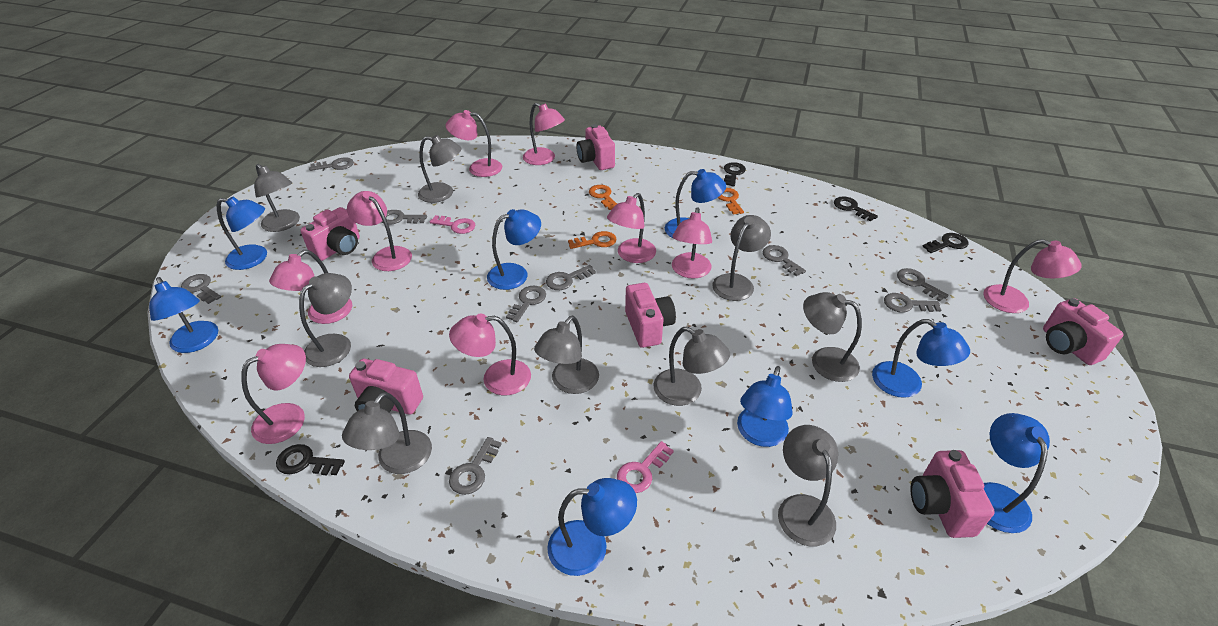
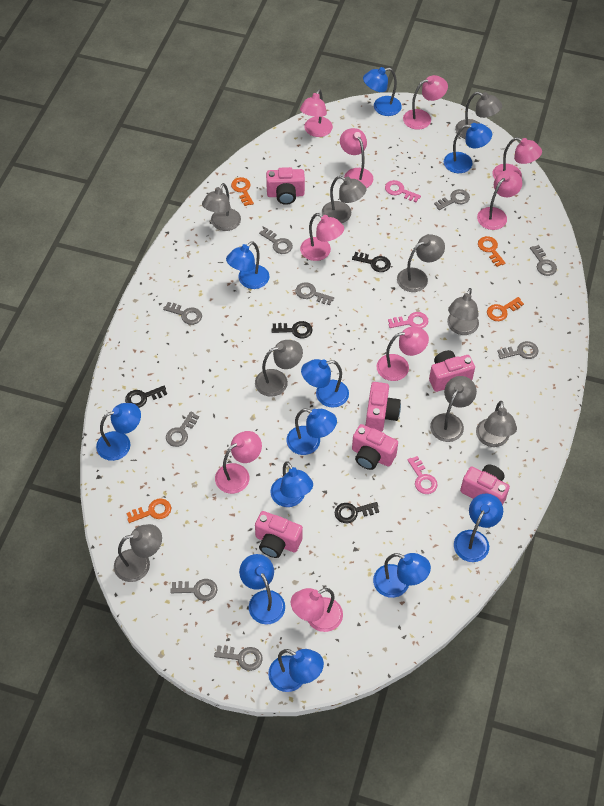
blue lamp: 8 -> 11
orange key: 3 -> 4
pink key: 2 -> 3

